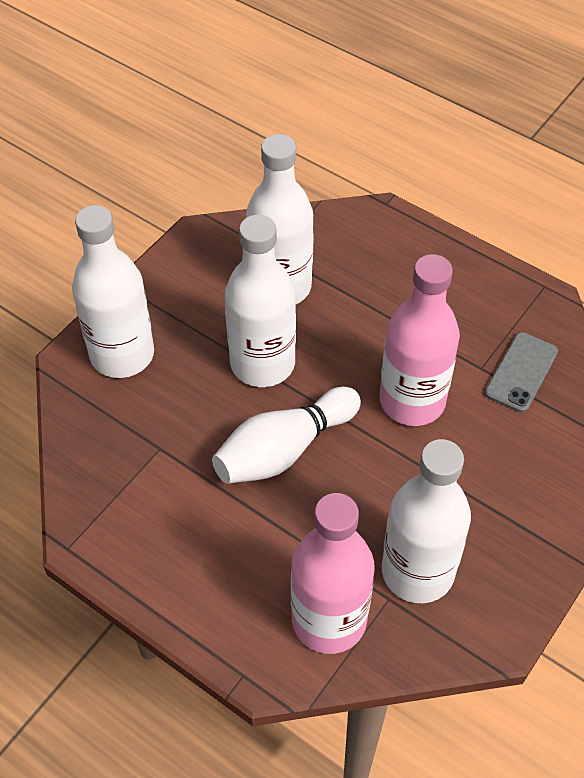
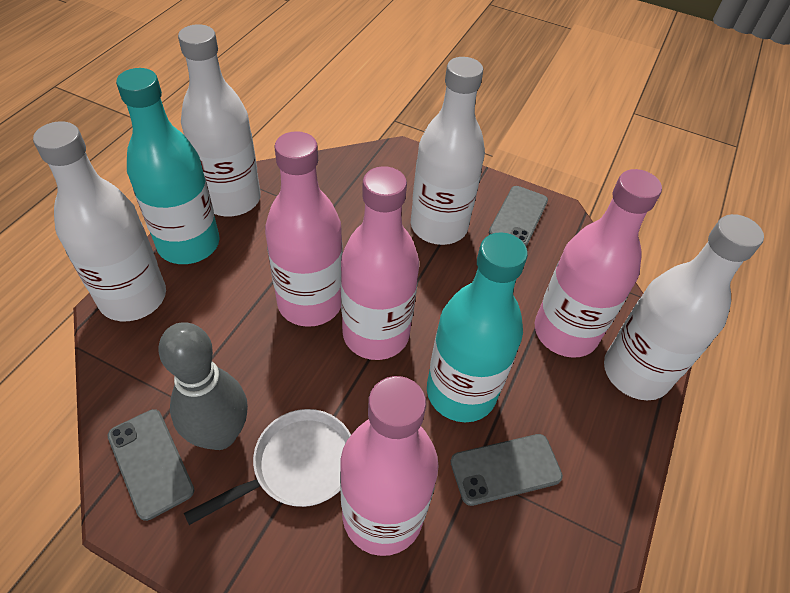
grey bowling pin: 0 -> 1
grey phone: 1 -> 3
pink bottle: 2 -> 4
turquoise bottle: 0 -> 2
white bowling pin: 1 -> 0
white pan: 0 -> 1

